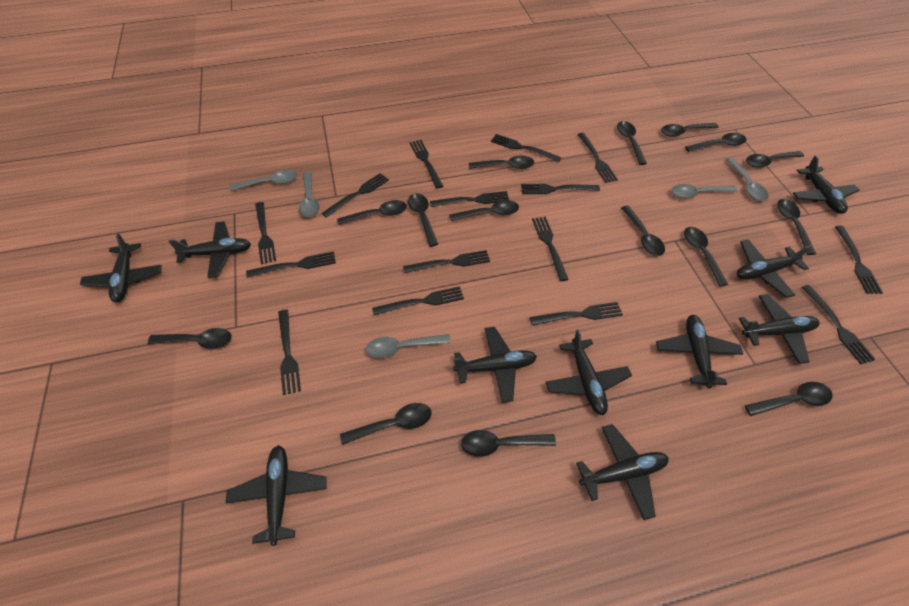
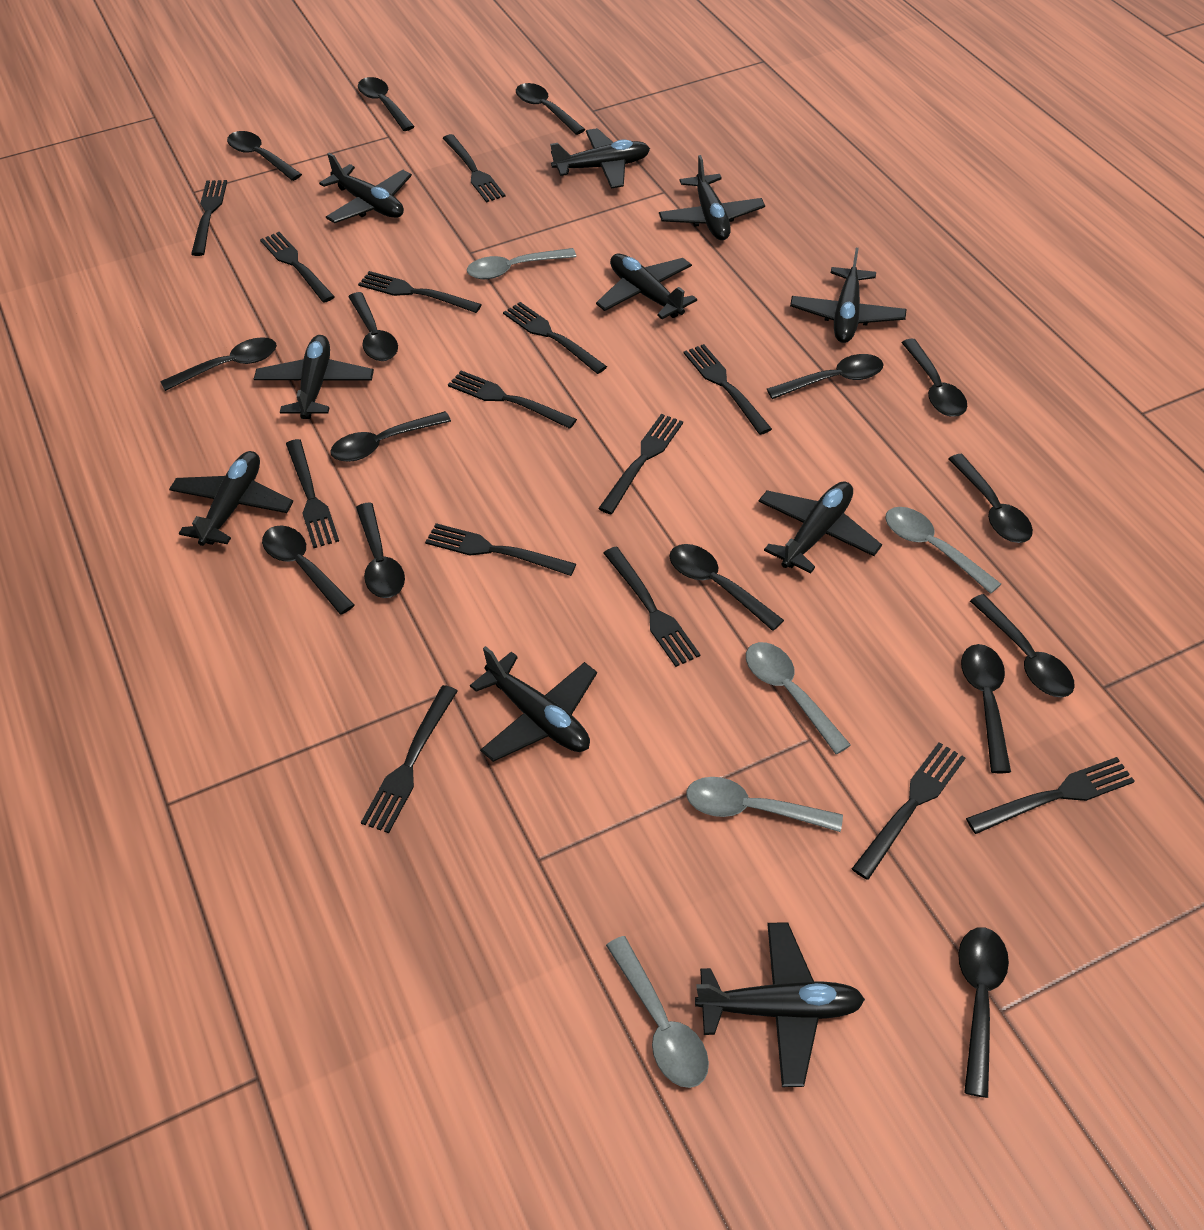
black fork: 15 -> 14

